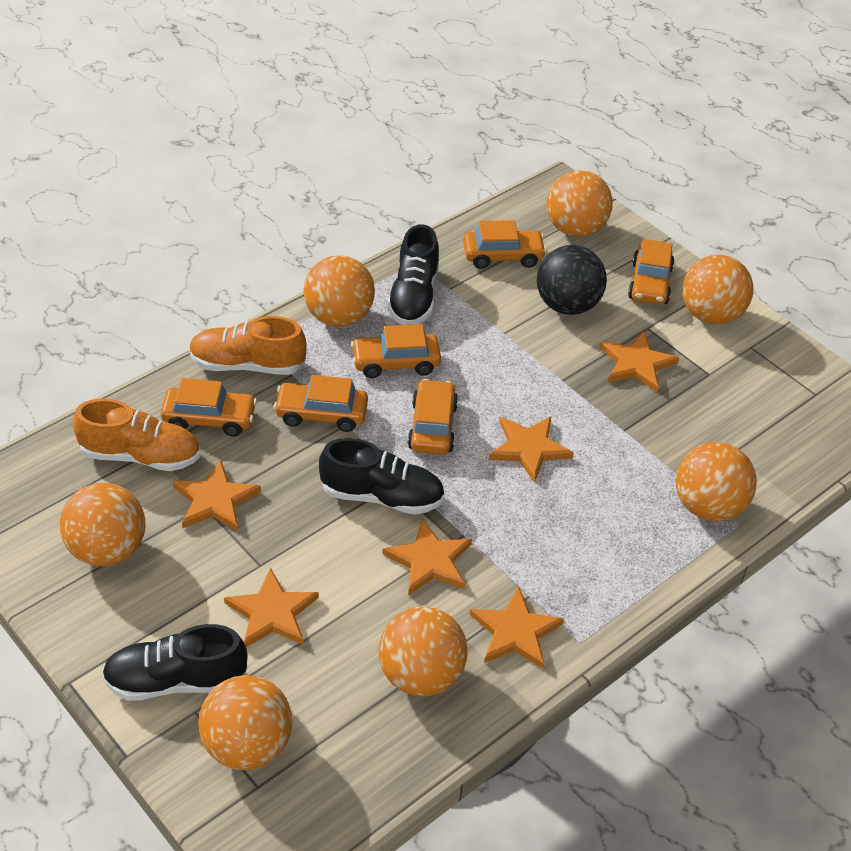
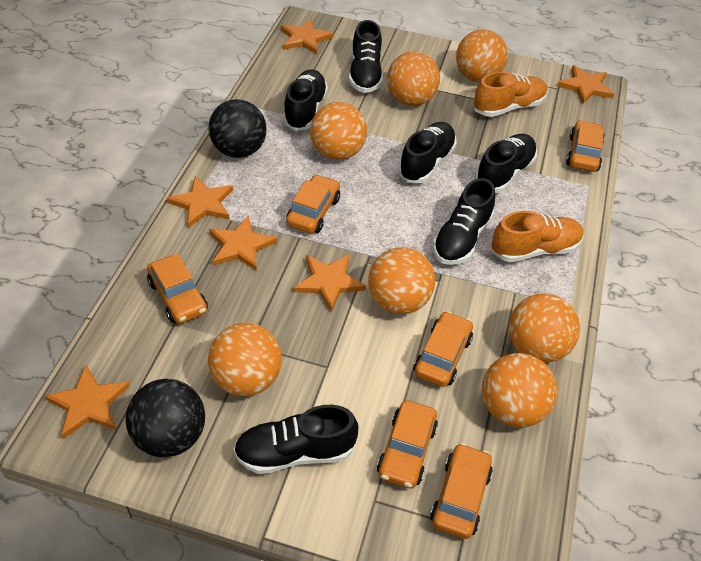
black ball: 1 -> 2
black shoe: 3 -> 6

